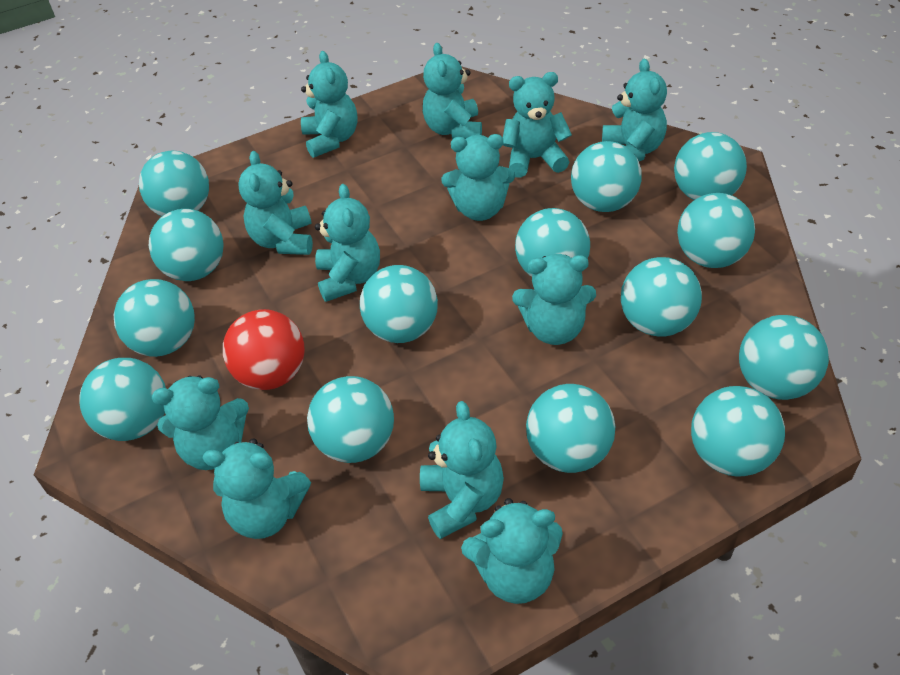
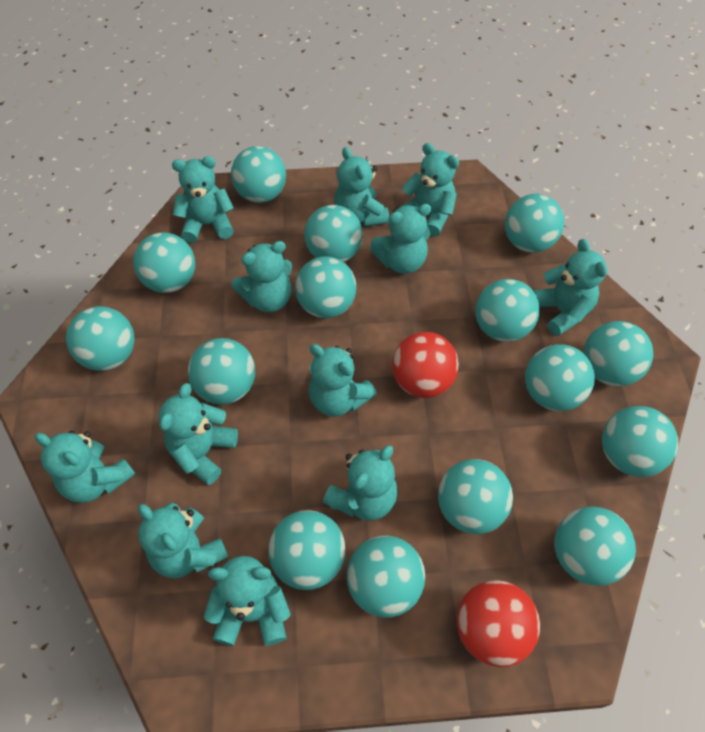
red ball: 1 -> 2
turquoise ball: 14 -> 15

